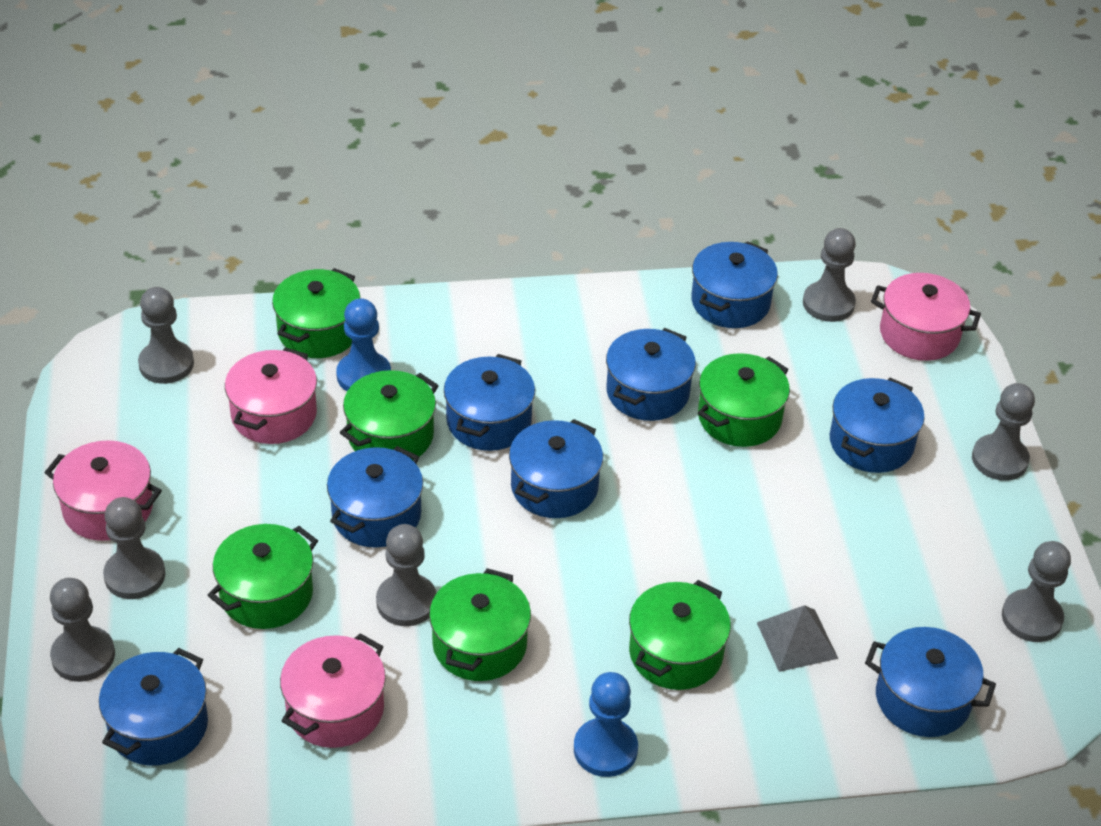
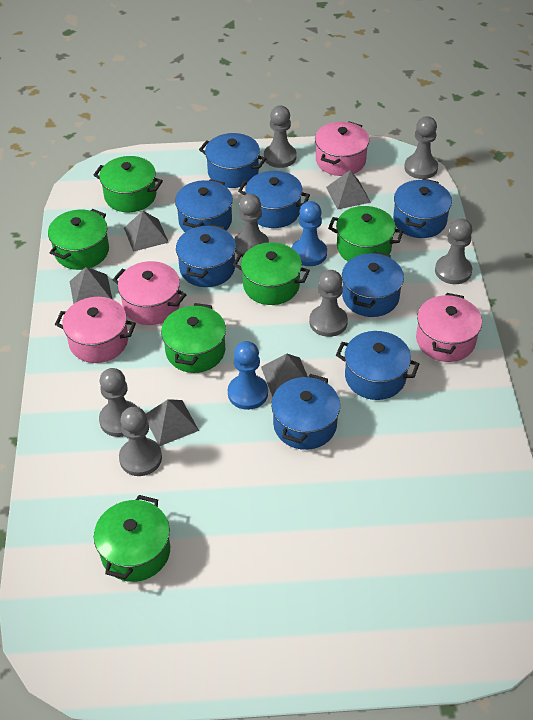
grey pyramid: 1 -> 5

